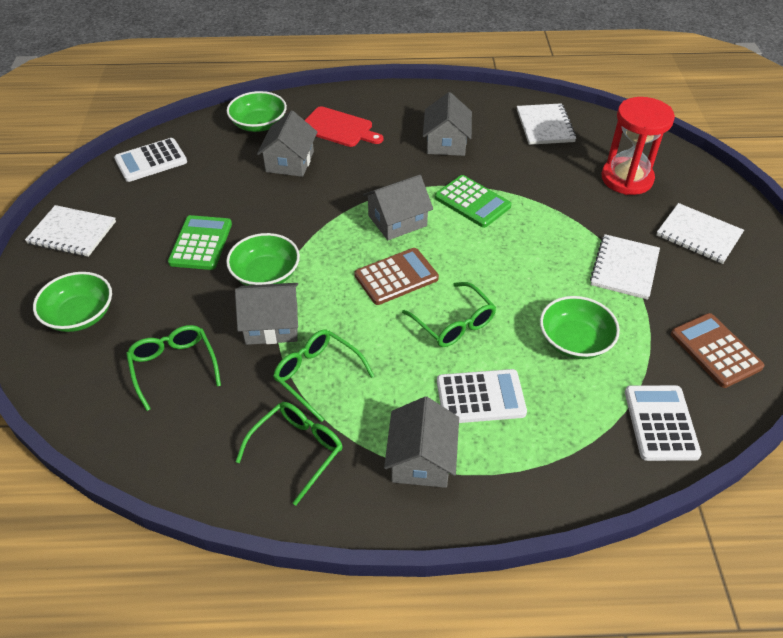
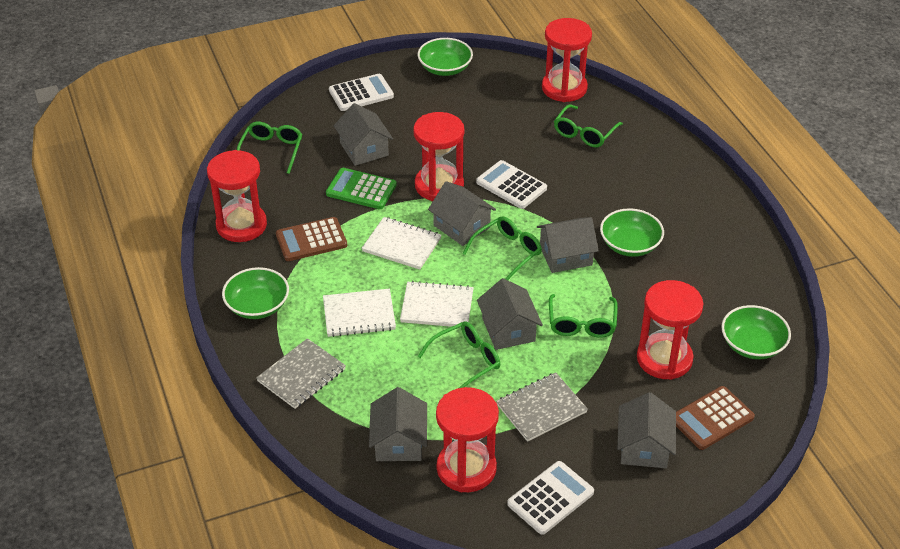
green calculator: 2 -> 1
green glasses: 4 -> 5
grey house: 5 -> 6
grey notebook: 0 -> 2
red cutting board: 1 -> 0
red hourglass: 1 -> 5
white notebook: 4 -> 3

